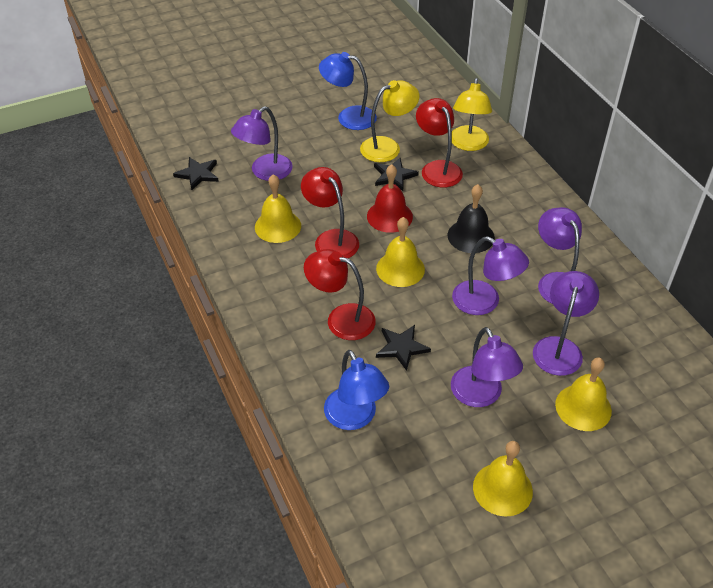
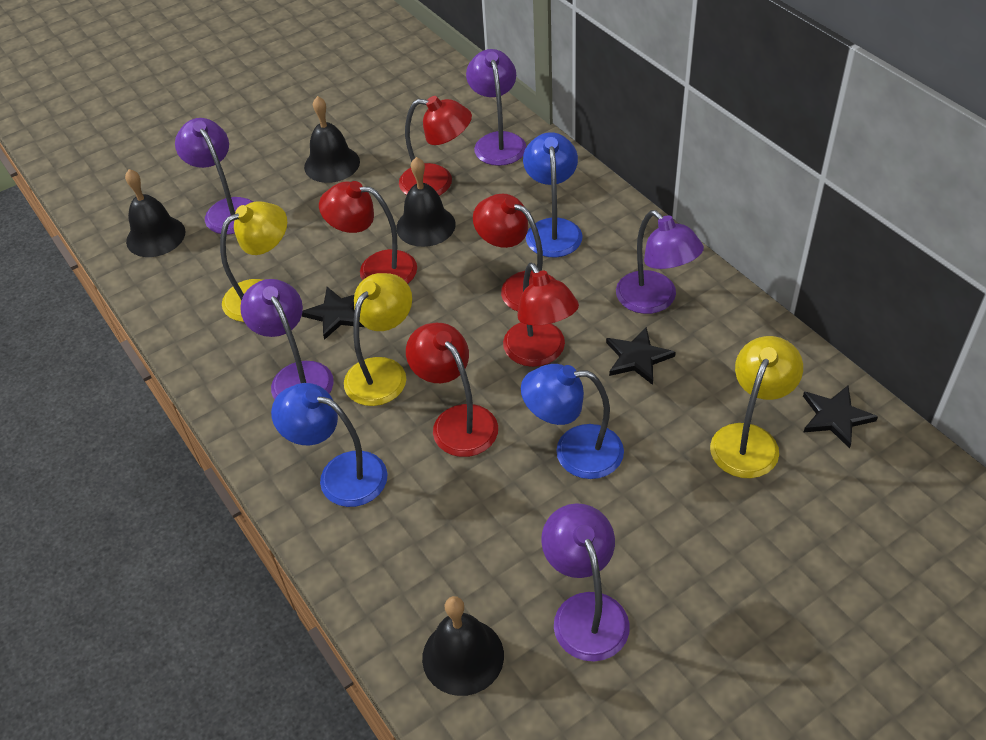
black bell: 1 -> 4
blue lamp: 2 -> 3
red bell: 1 -> 0
red lamp: 3 -> 5
yellow bell: 4 -> 0
yellow lamp: 2 -> 3

